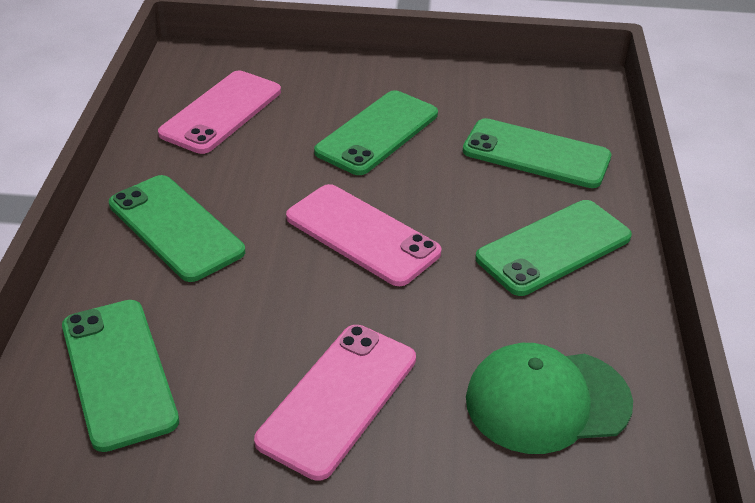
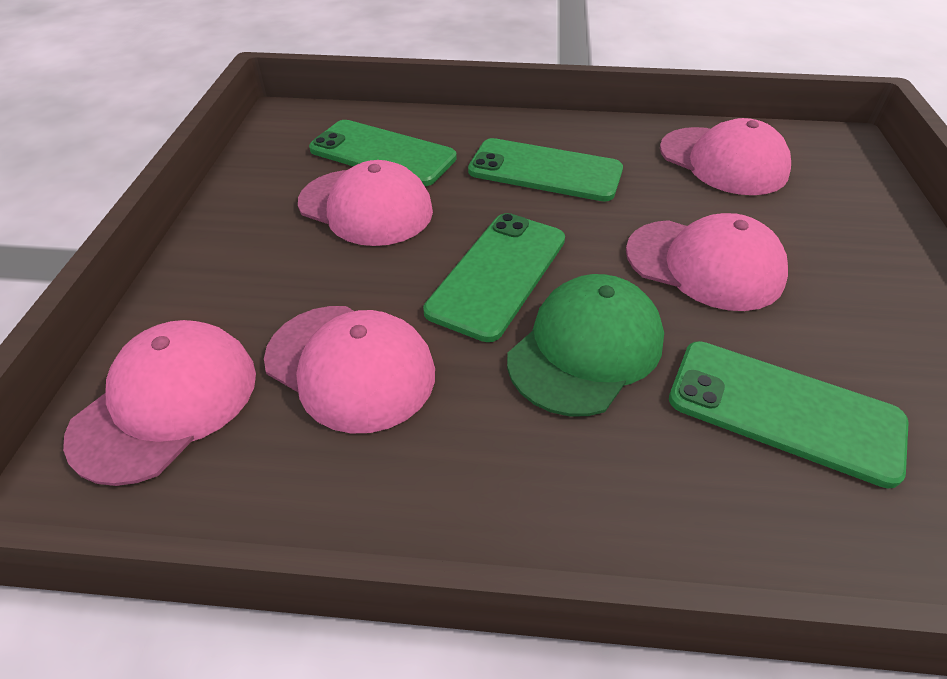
green phone: 5 -> 4
pink cap: 0 -> 5
pink phone: 3 -> 0

